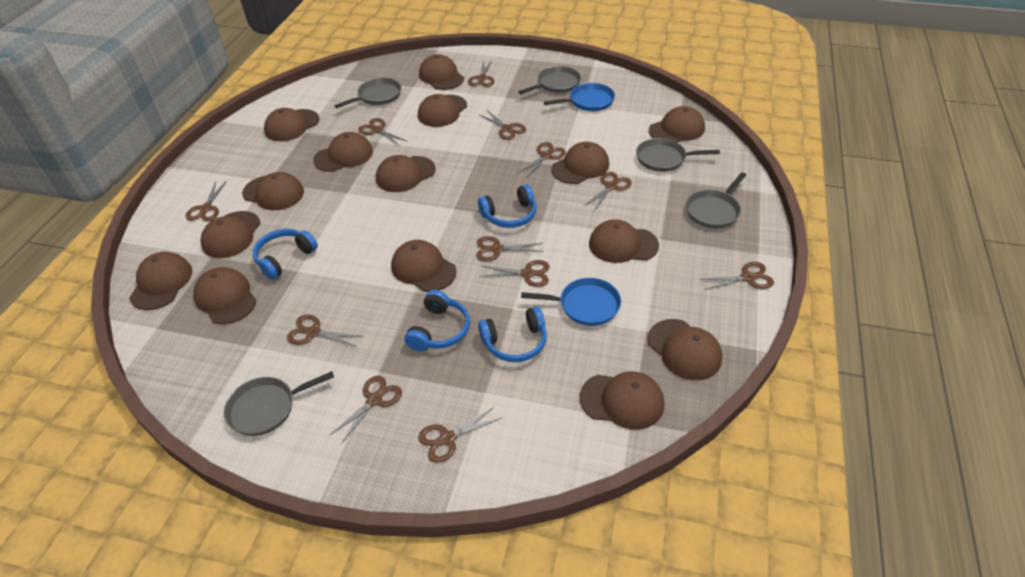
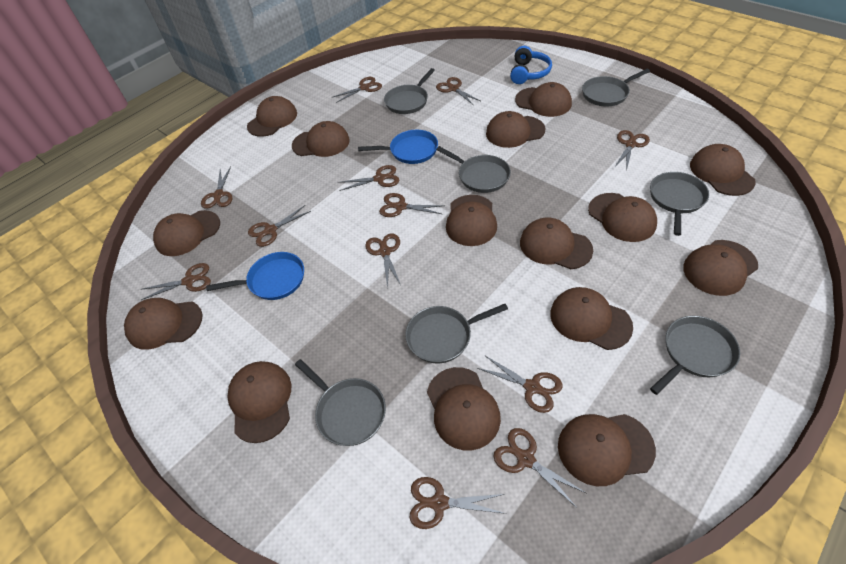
blue headphones: 4 -> 1
grey pan: 5 -> 7

